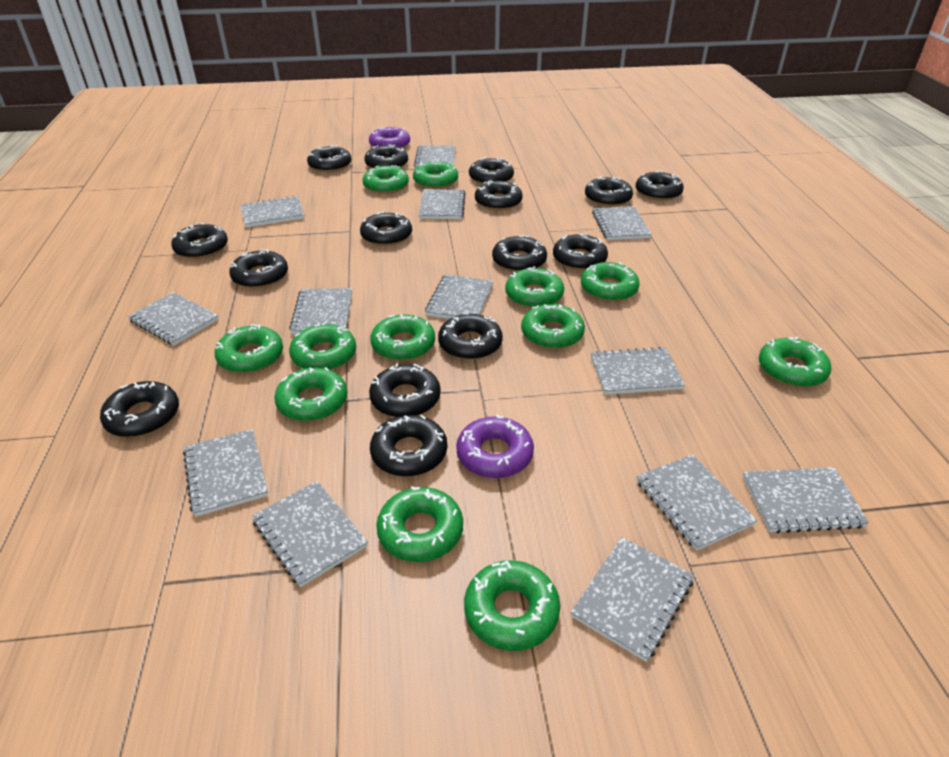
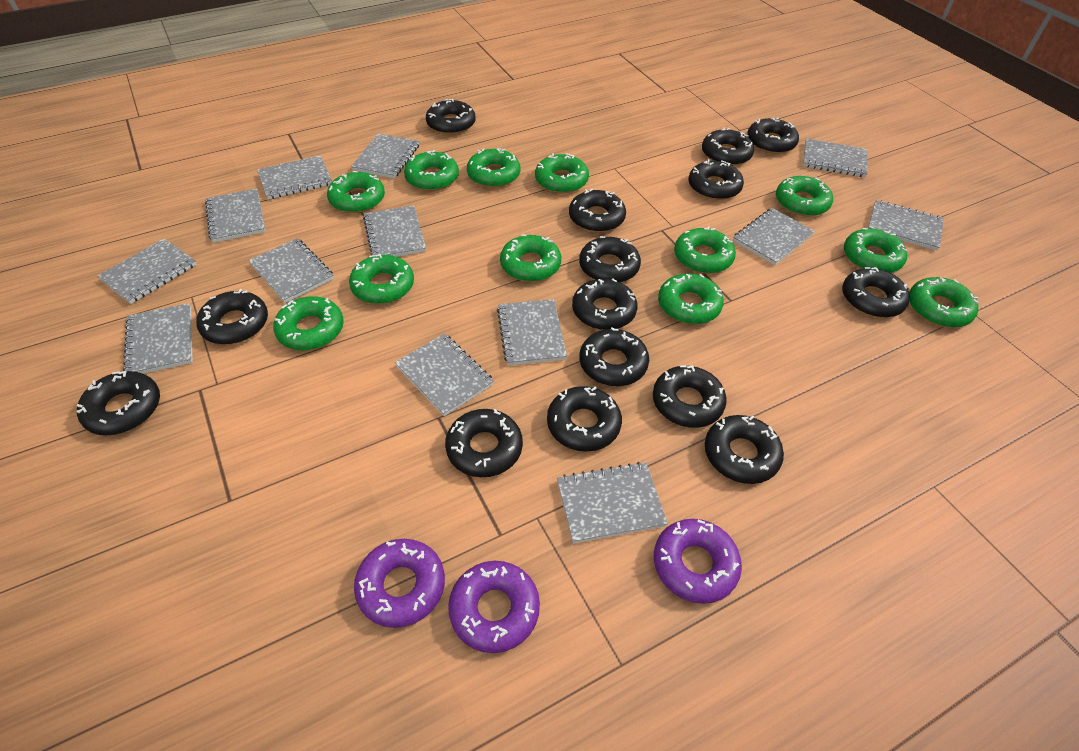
purple donut: 2 -> 3

